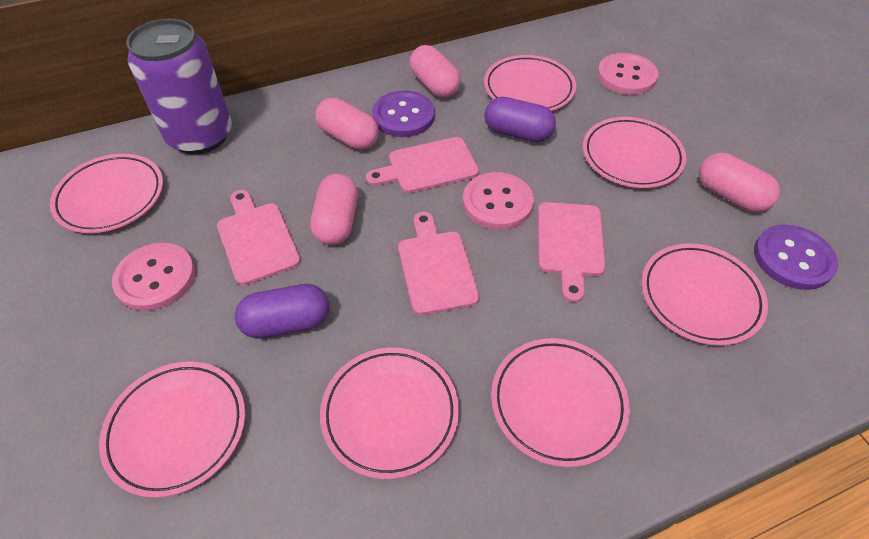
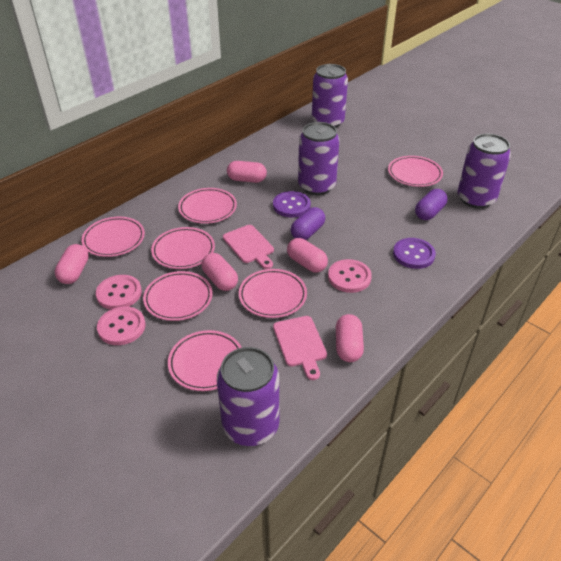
pink capsule: 4 -> 5
pink cutting board: 4 -> 2
purple can: 1 -> 4

